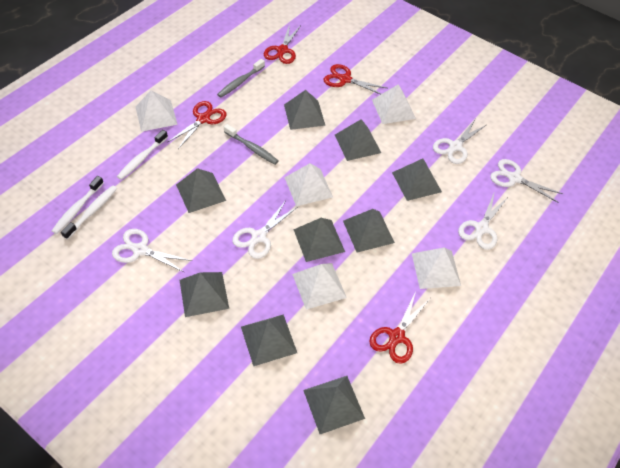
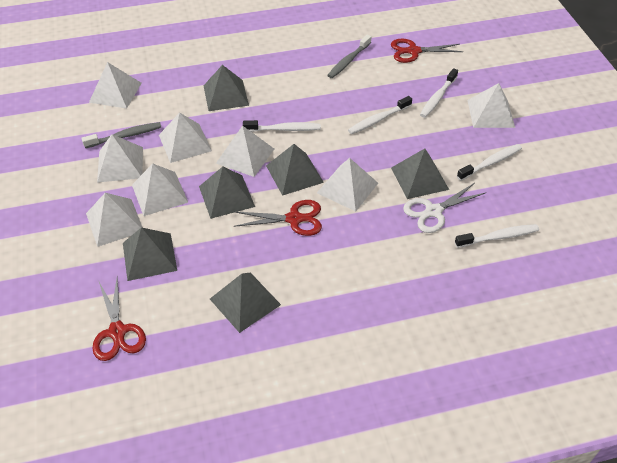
grey pyramid: 9 -> 6
red scissors: 4 -> 3
white pyramid: 5 -> 8
white scissors: 5 -> 1
white toothbrush: 3 -> 5

